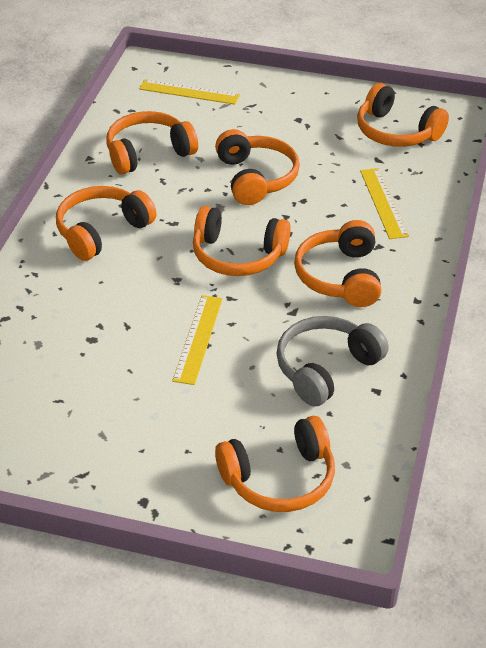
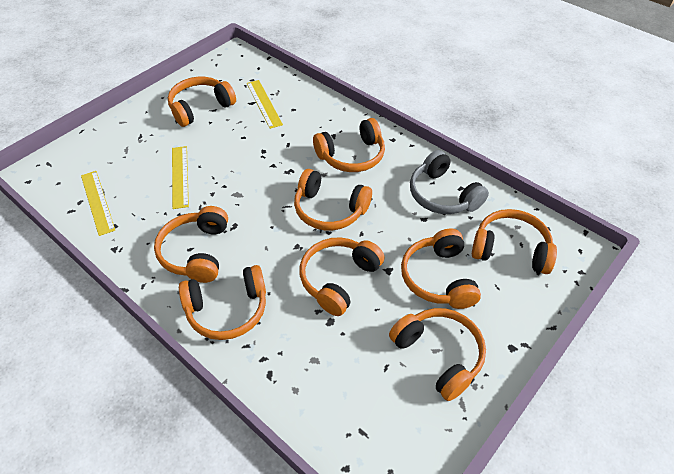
orange headphones: 7 -> 9

